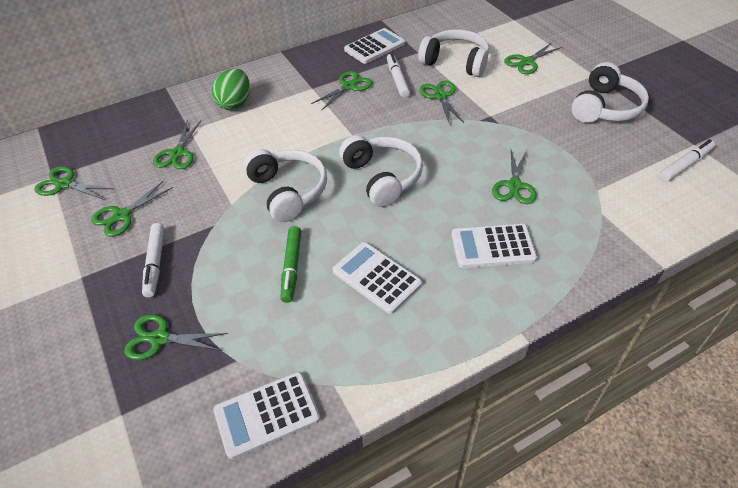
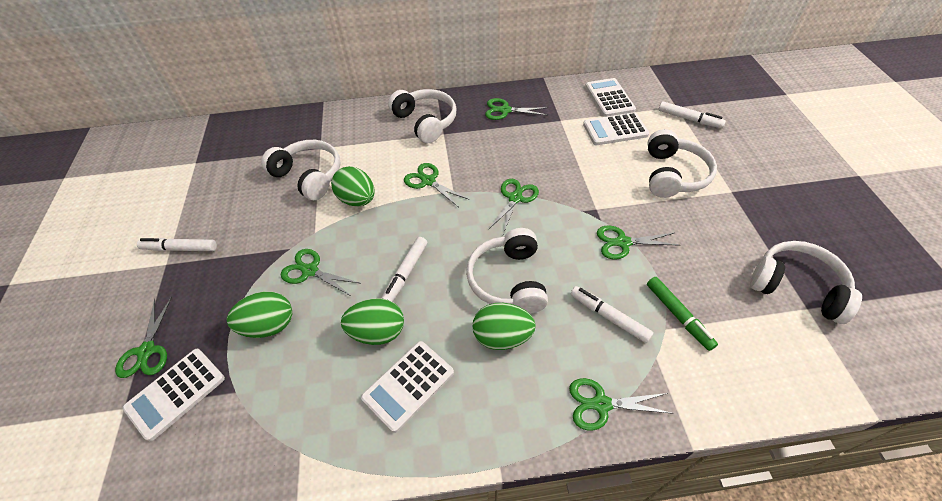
green egg: 1 -> 4
green scissors: 8 -> 7
white headphones: 4 -> 5
white marker: 3 -> 4

